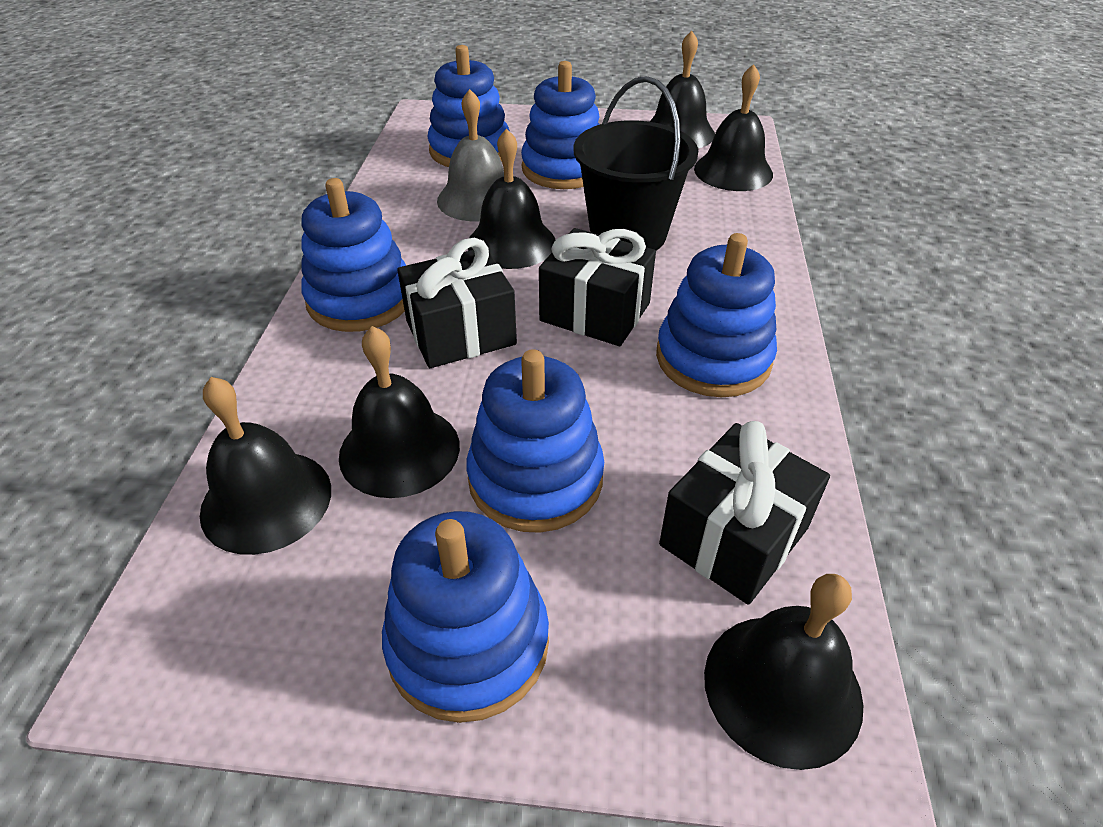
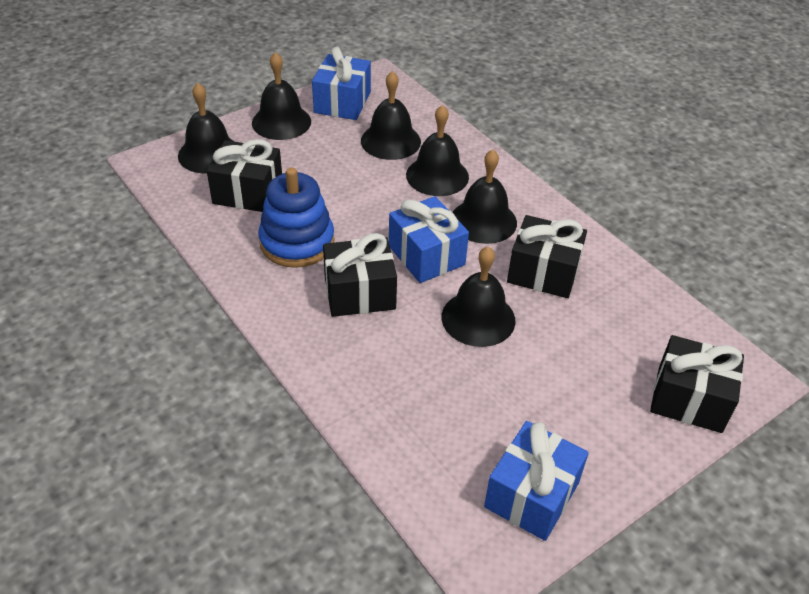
black bucket: 1 -> 0
black gift: 3 -> 4
blue gift: 0 -> 3
blue stacking toy: 6 -> 1
grey bell: 1 -> 0

